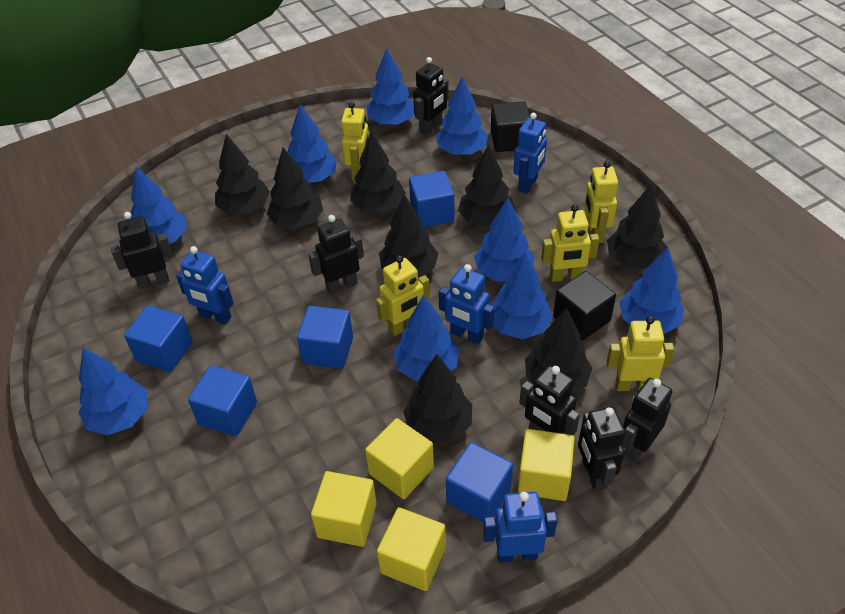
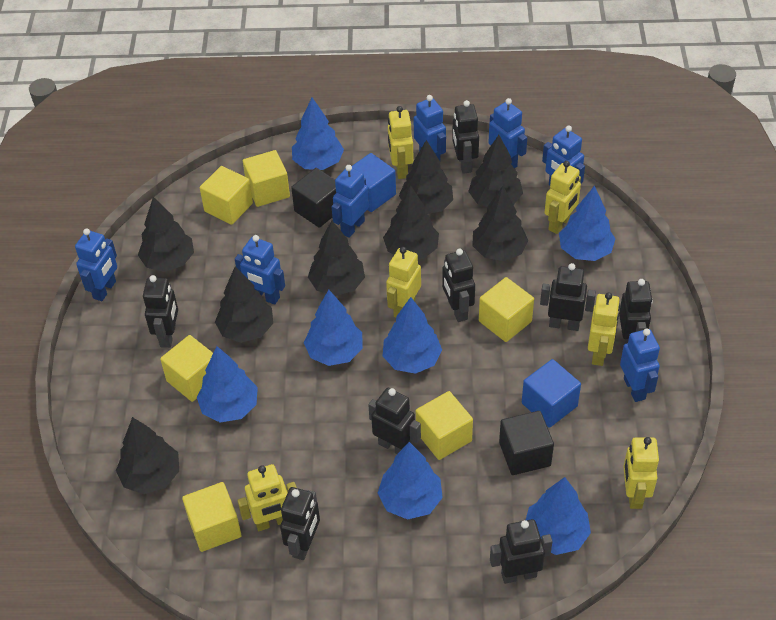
black robot: 6 -> 8
blue cube: 5 -> 2
blue robot: 4 -> 7
blue tree: 9 -> 7
yellow cube: 4 -> 6
yellow robot: 5 -> 6

